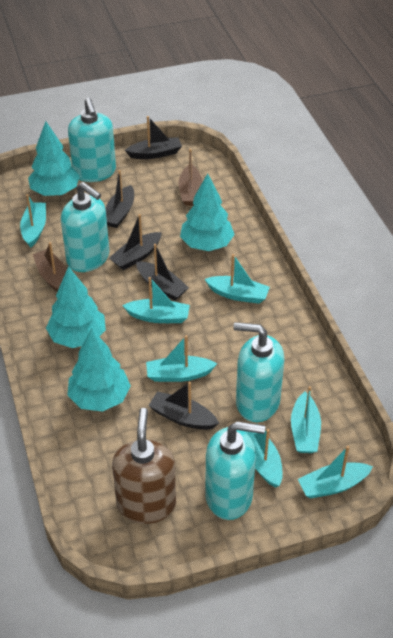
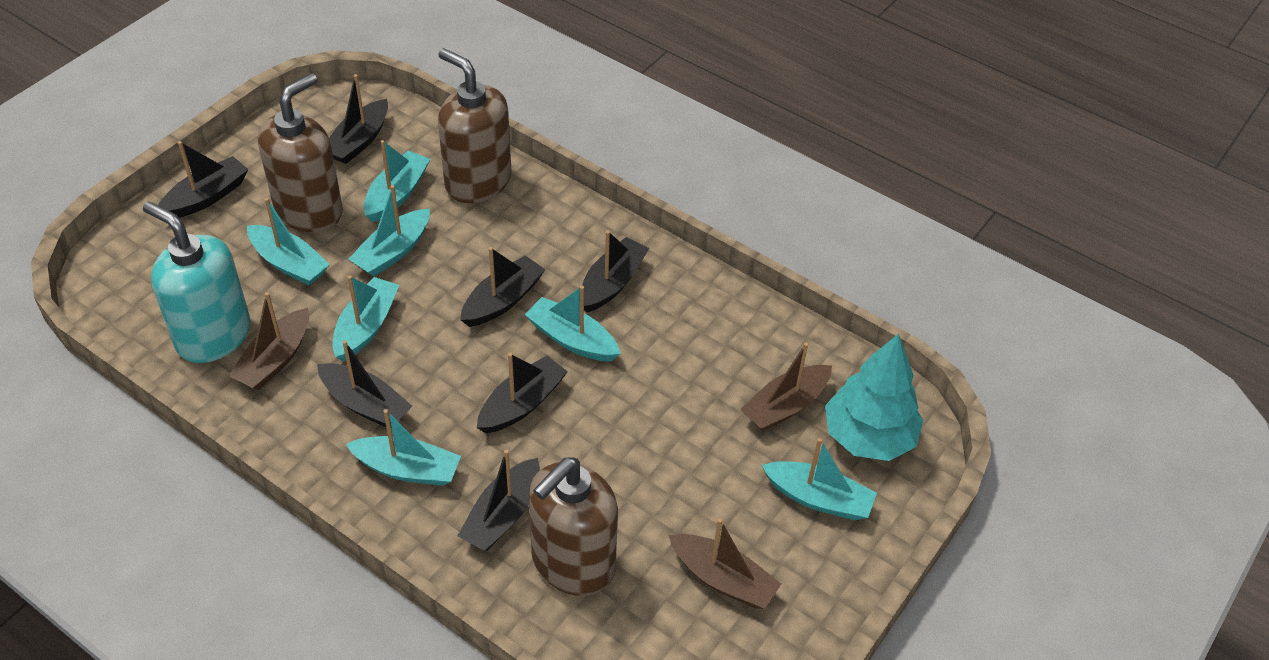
black boat: 5 -> 7
brown boat: 2 -> 3
brown soap dispenser: 1 -> 3
turquoise soap dispenser: 4 -> 1
turquoise tree: 4 -> 1

